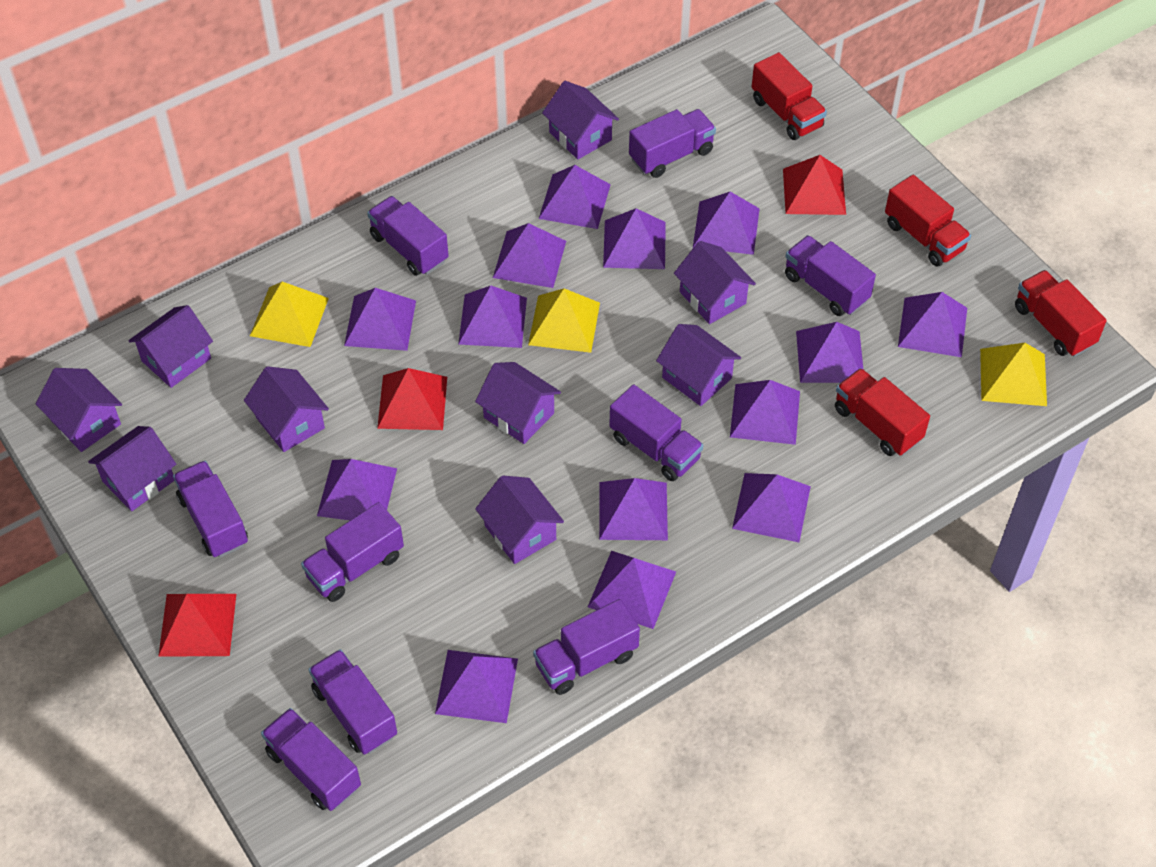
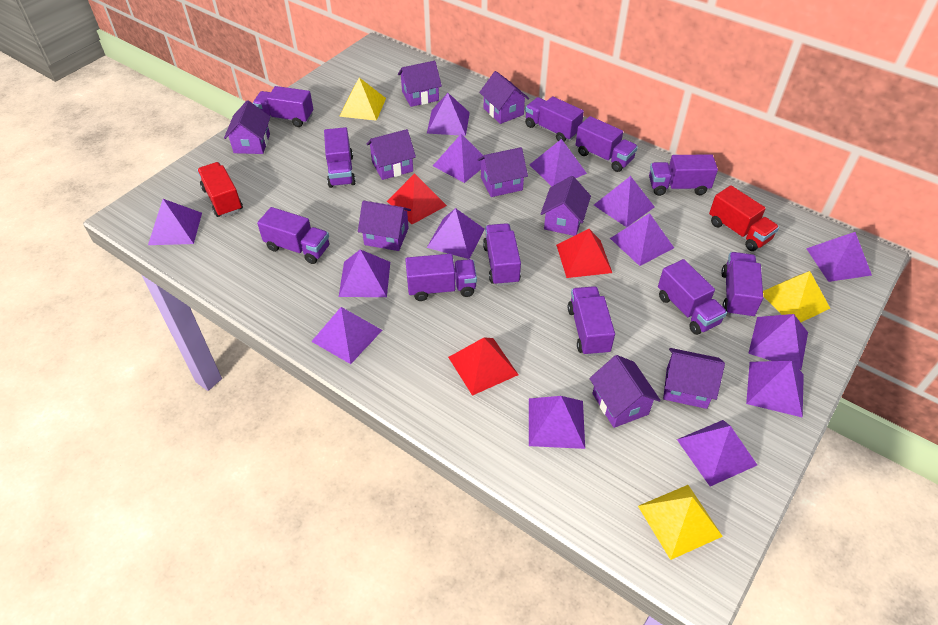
purple truck: 9 -> 11
red truck: 4 -> 2

